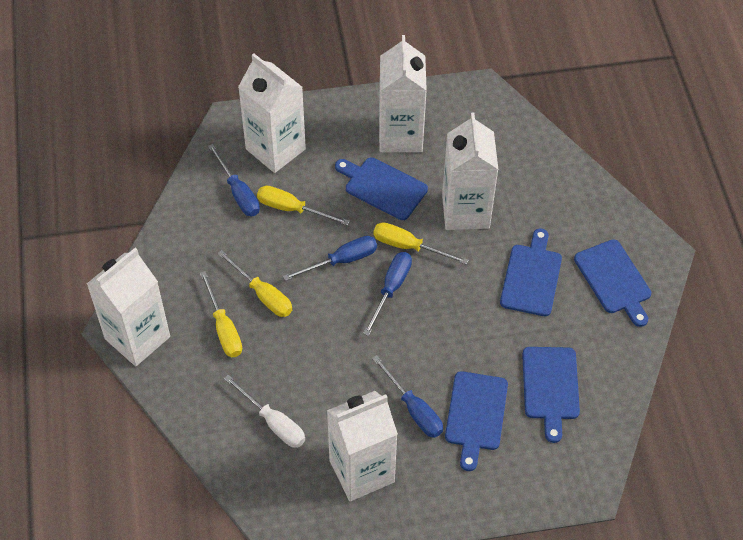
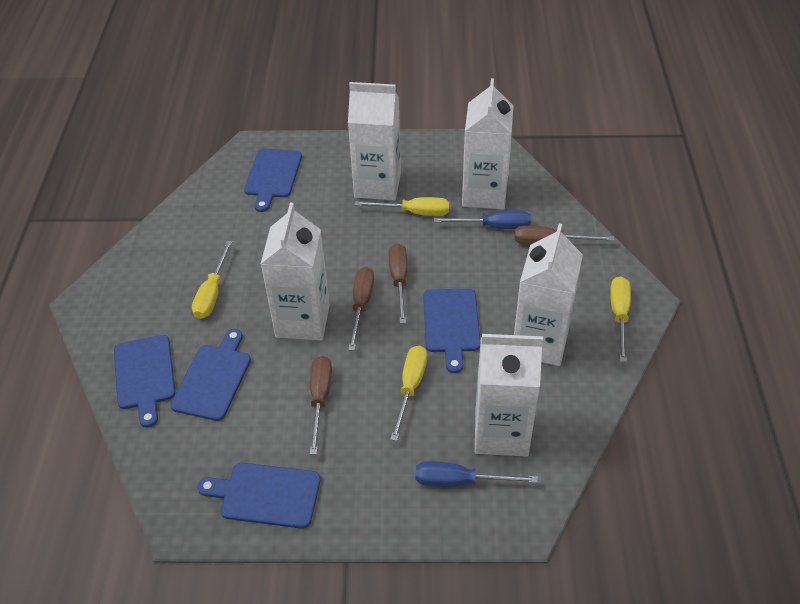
blue screwdriver: 4 -> 2
brown screwdriver: 0 -> 4
white screwdriver: 1 -> 0

